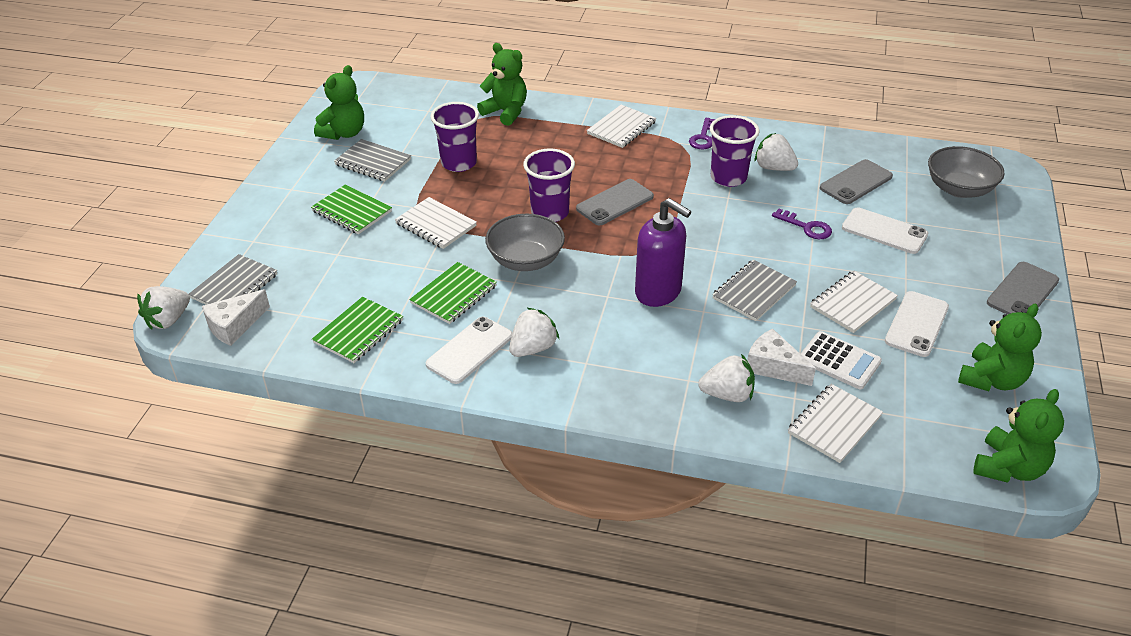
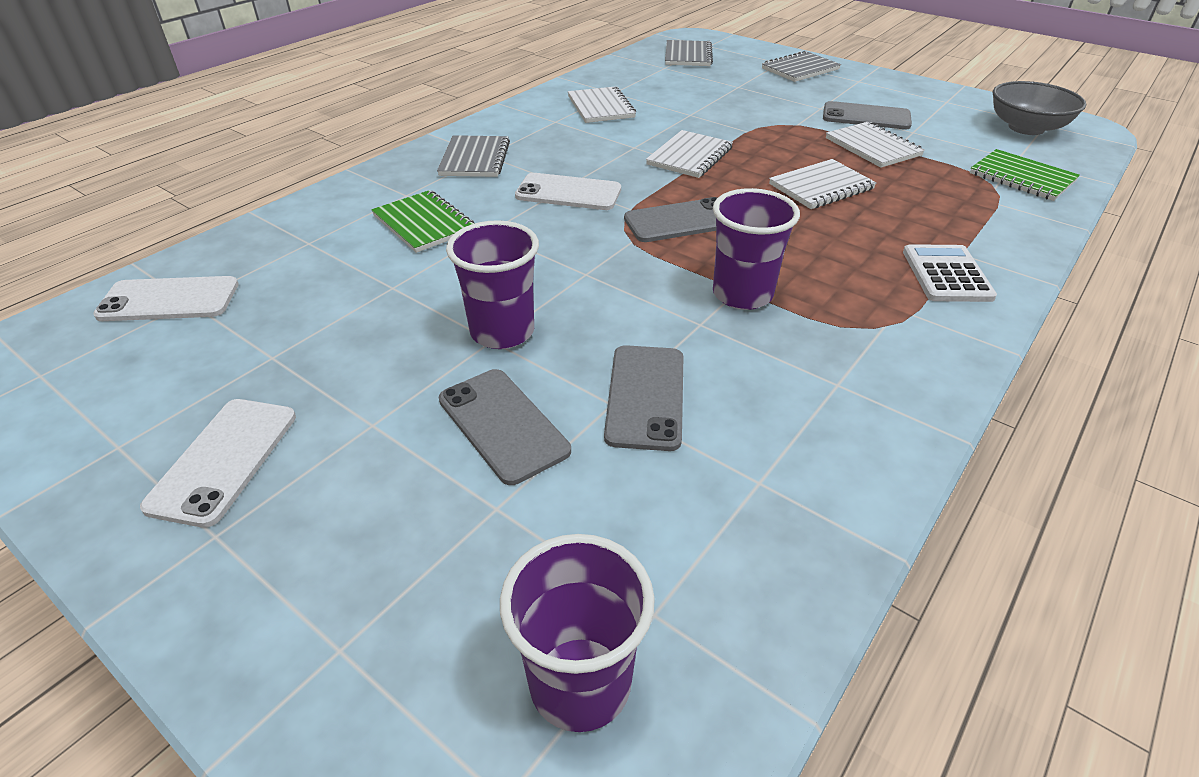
green notebook: 3 -> 2
green teddy bear: 4 -> 0
grey bowl: 2 -> 1
grey phone: 3 -> 4
purple key: 2 -> 0
purple soap dispenser: 1 -> 0
white cheese: 2 -> 0
white strawberry: 4 -> 0

